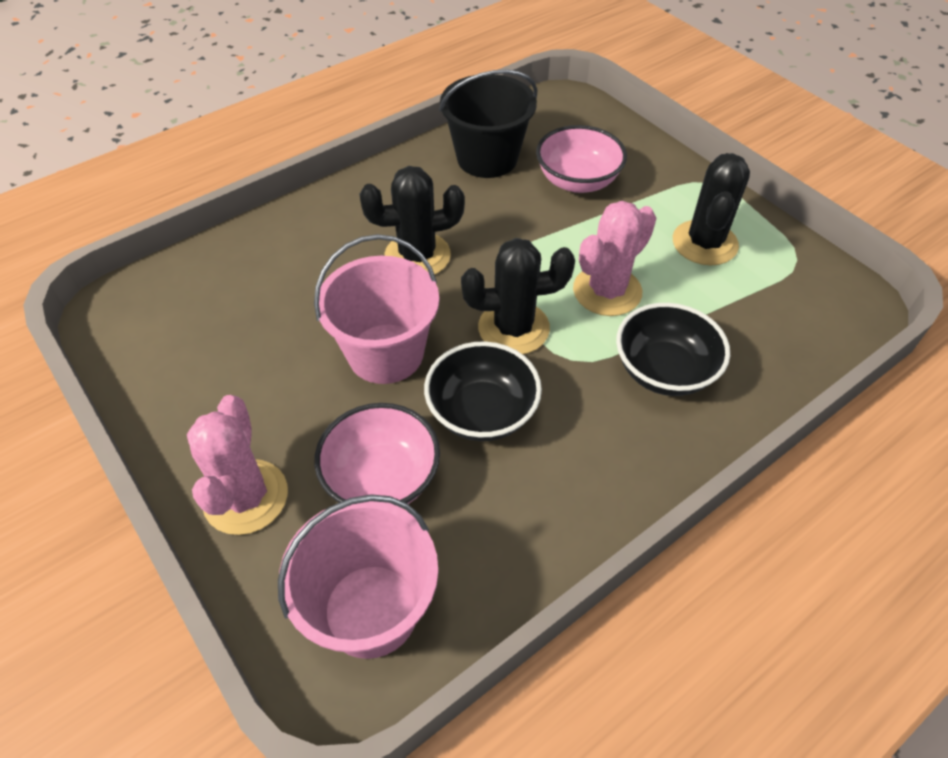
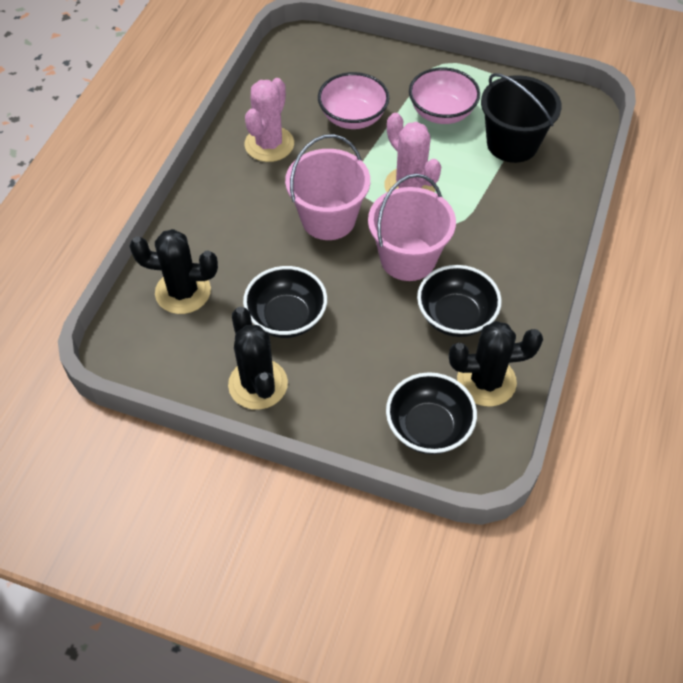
black bowl: 2 -> 3

